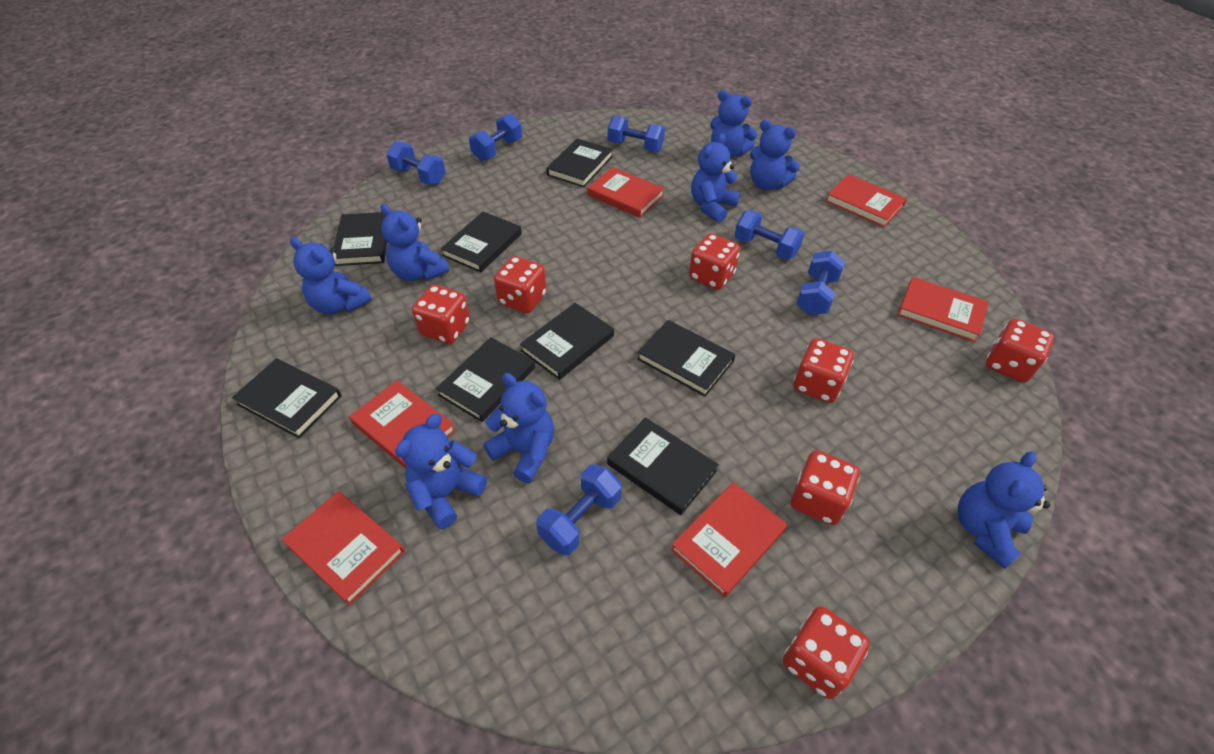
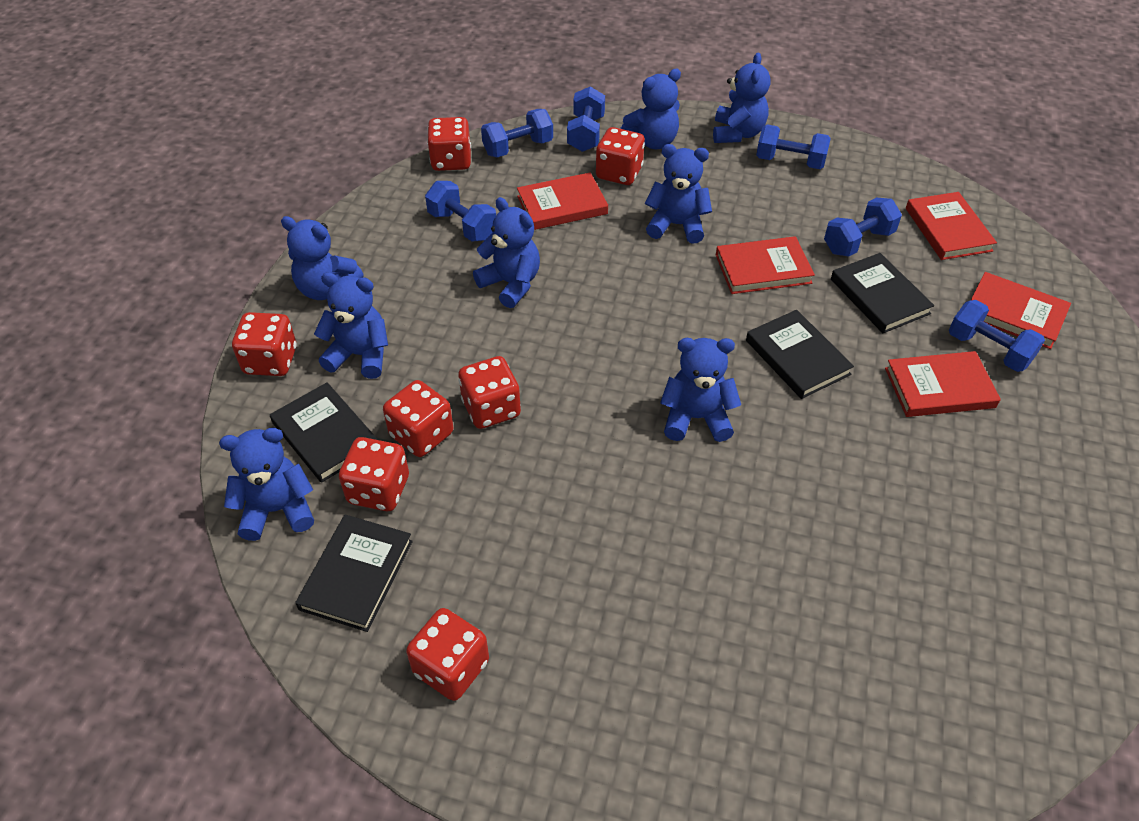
black book: 8 -> 4
red book: 6 -> 5

